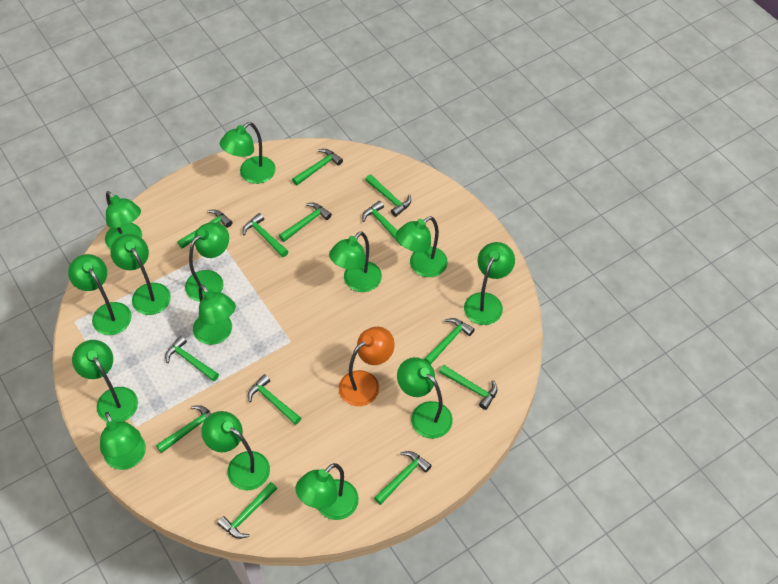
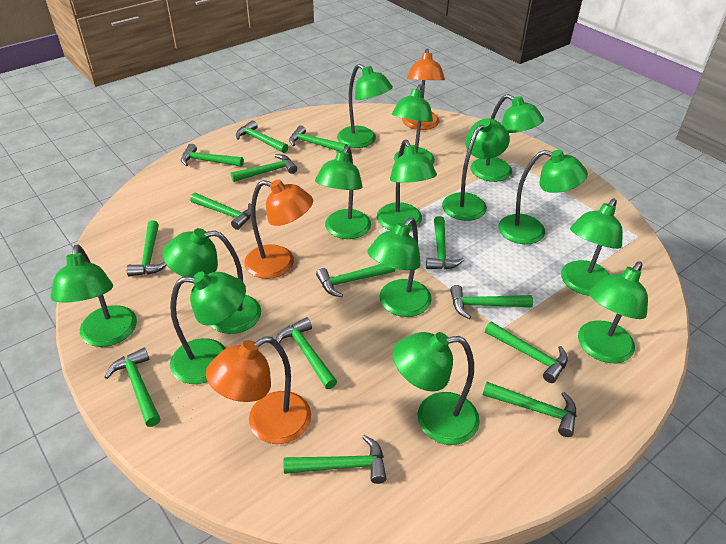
green hammer: 13 -> 14
orange lamp: 1 -> 3

